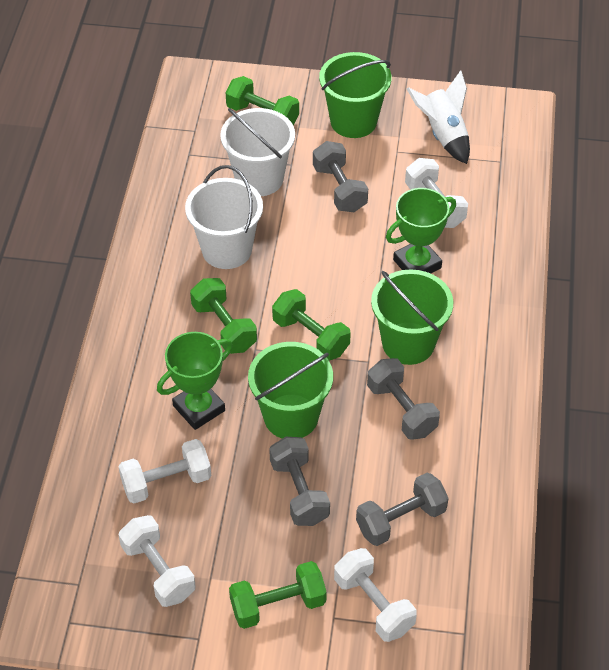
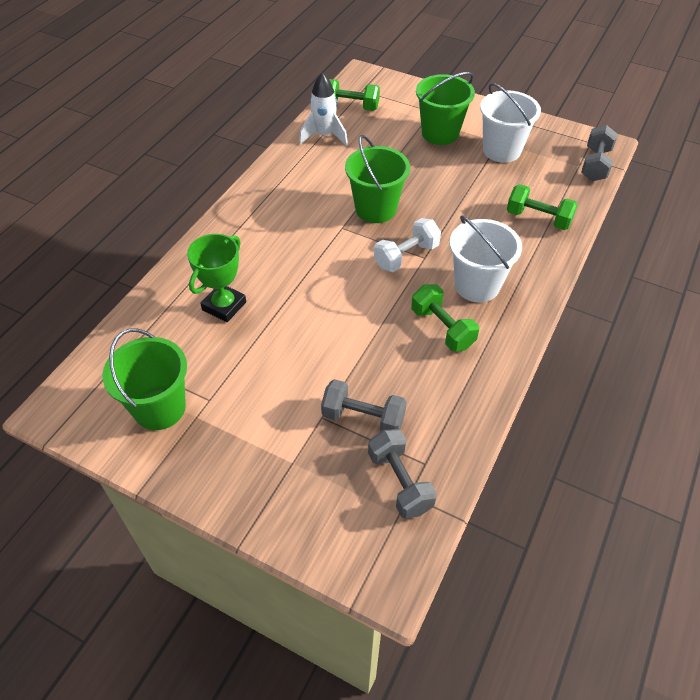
green dumbbell: 4 -> 3
green trophy: 2 -> 1
grey dumbbell: 4 -> 3
white dumbbell: 4 -> 1

